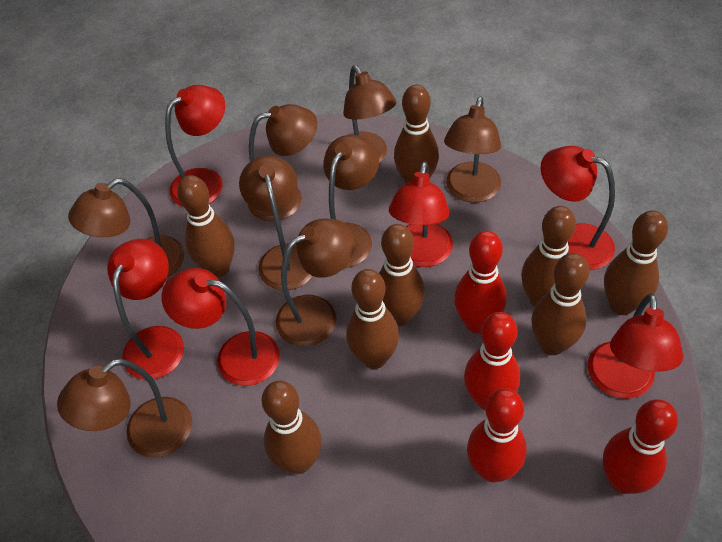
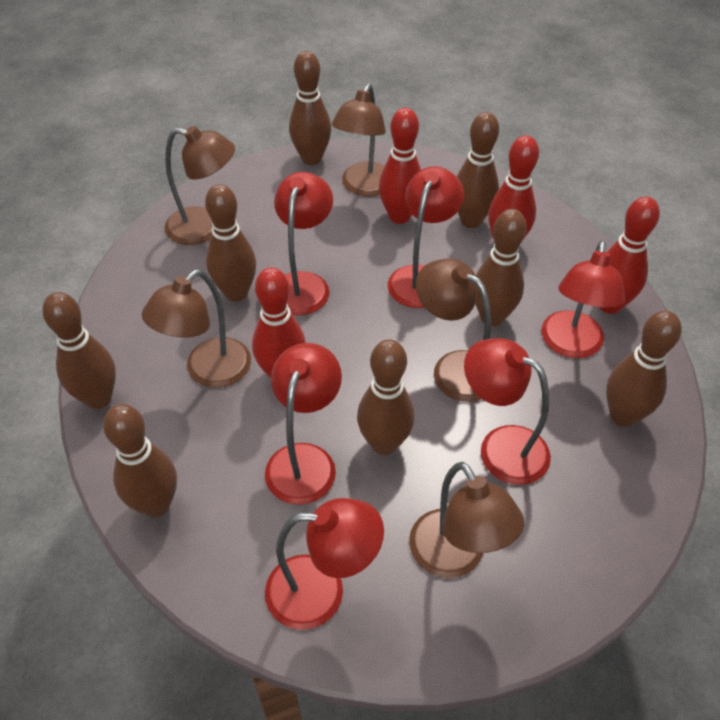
brown lamp: 8 -> 5

